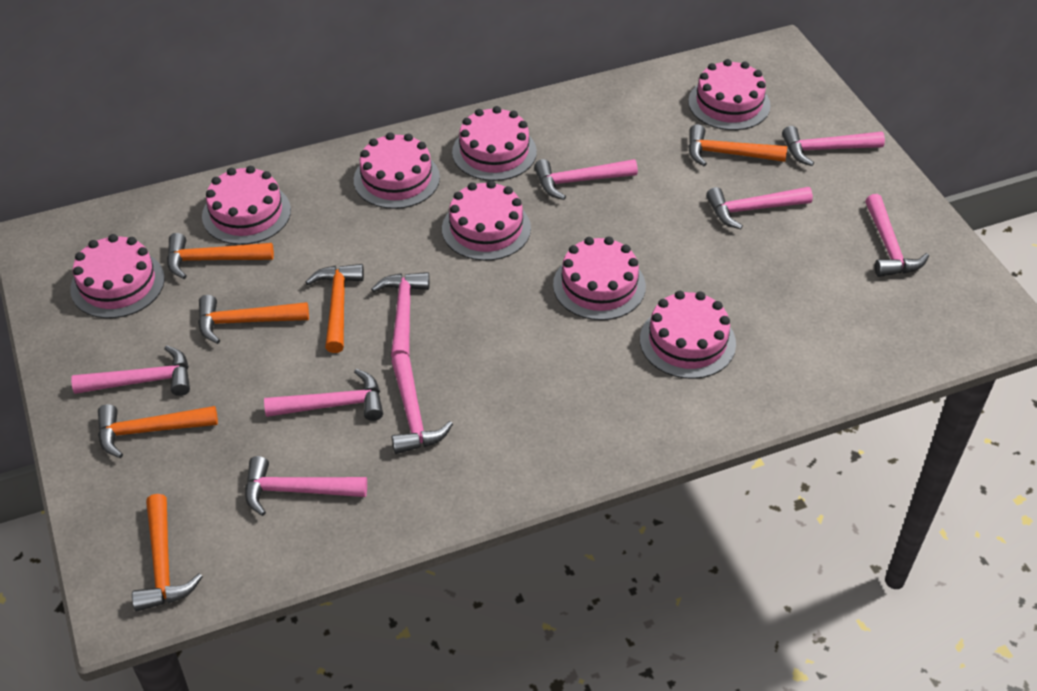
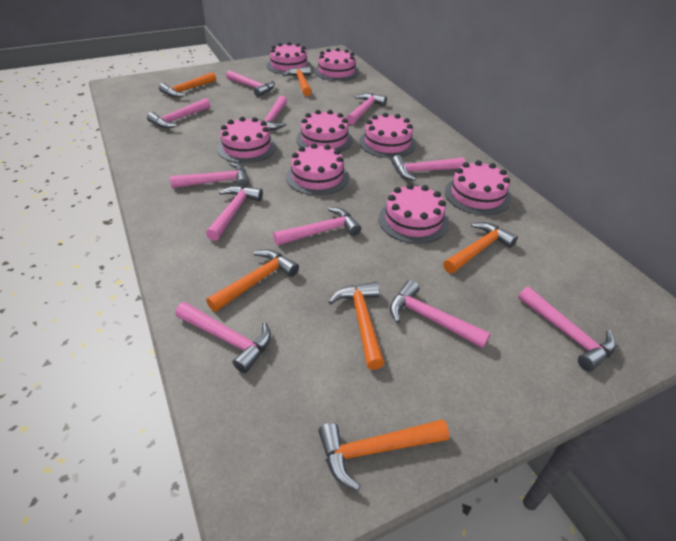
pink hammer: 9 -> 11

